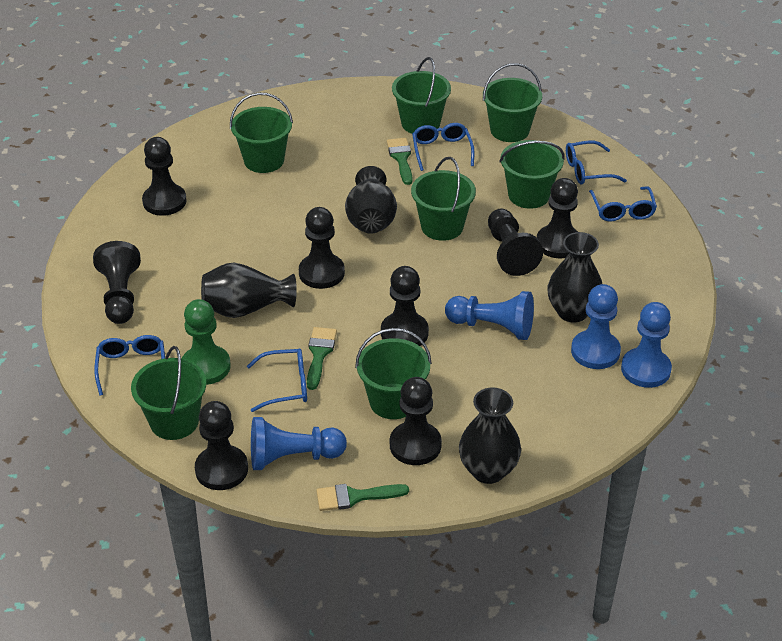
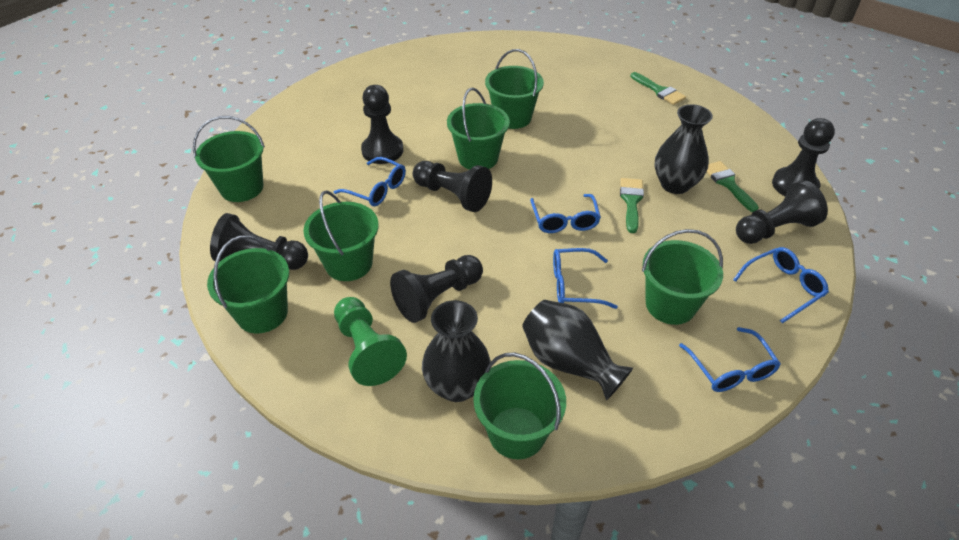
black pawn: 8 -> 6
black vase: 4 -> 3
blue pawn: 4 -> 0

